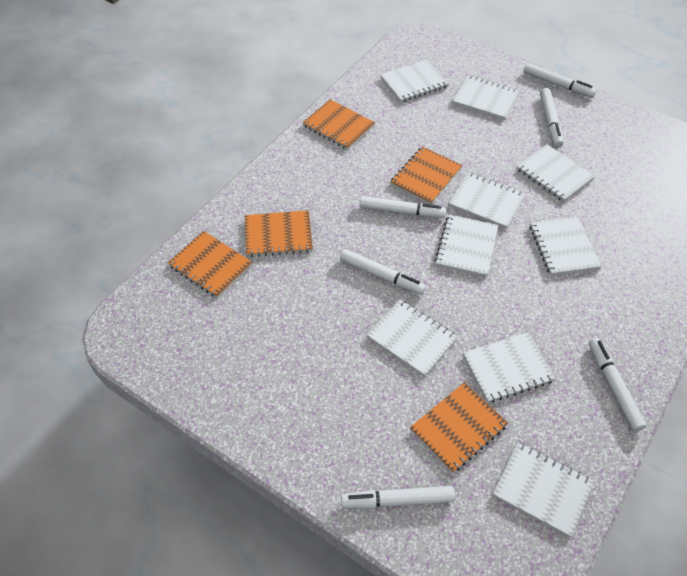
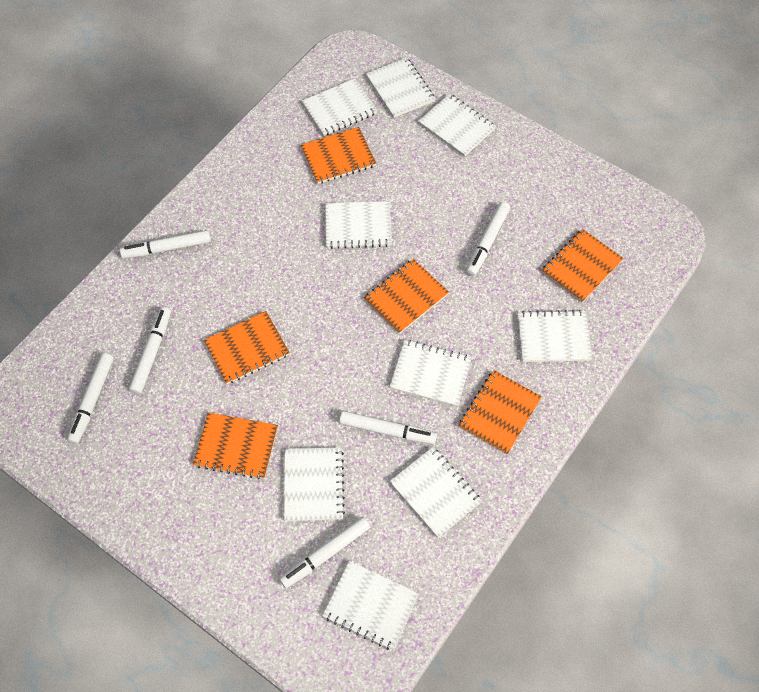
orange notebook: 5 -> 6

